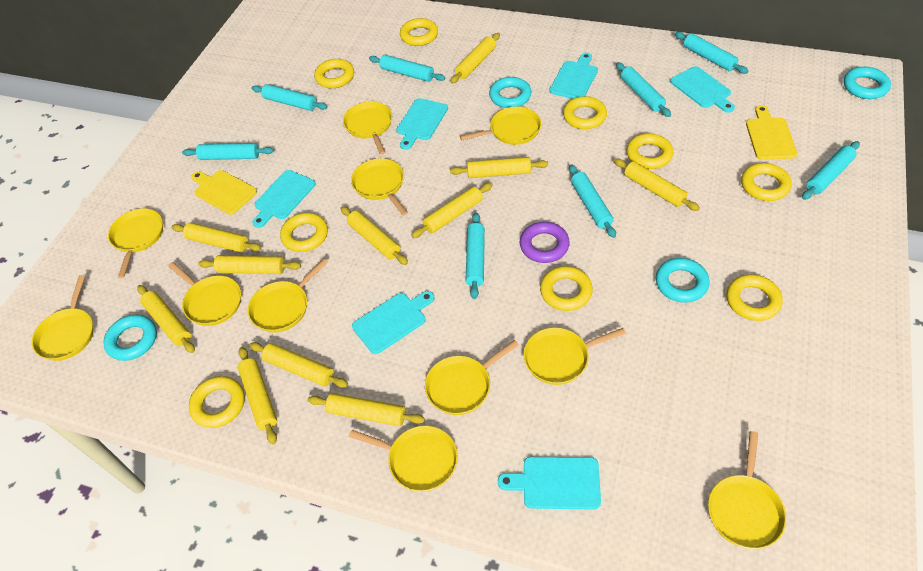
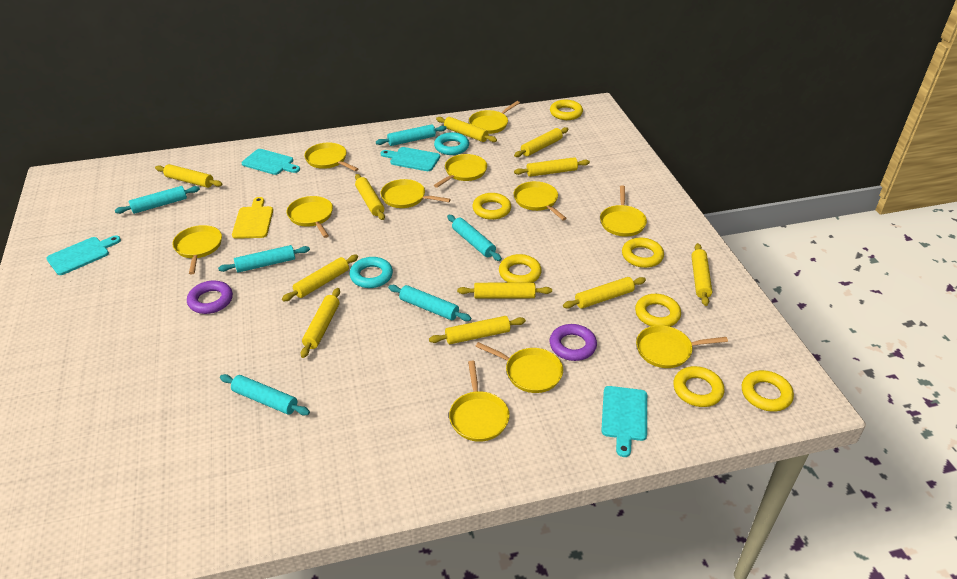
purple ring: 1 -> 2
turquoise cutting board: 6 -> 4
turquoise ring: 4 -> 2
turquoise rolling pin: 8 -> 6
yellow cutting board: 2 -> 1
yellow ring: 9 -> 7

